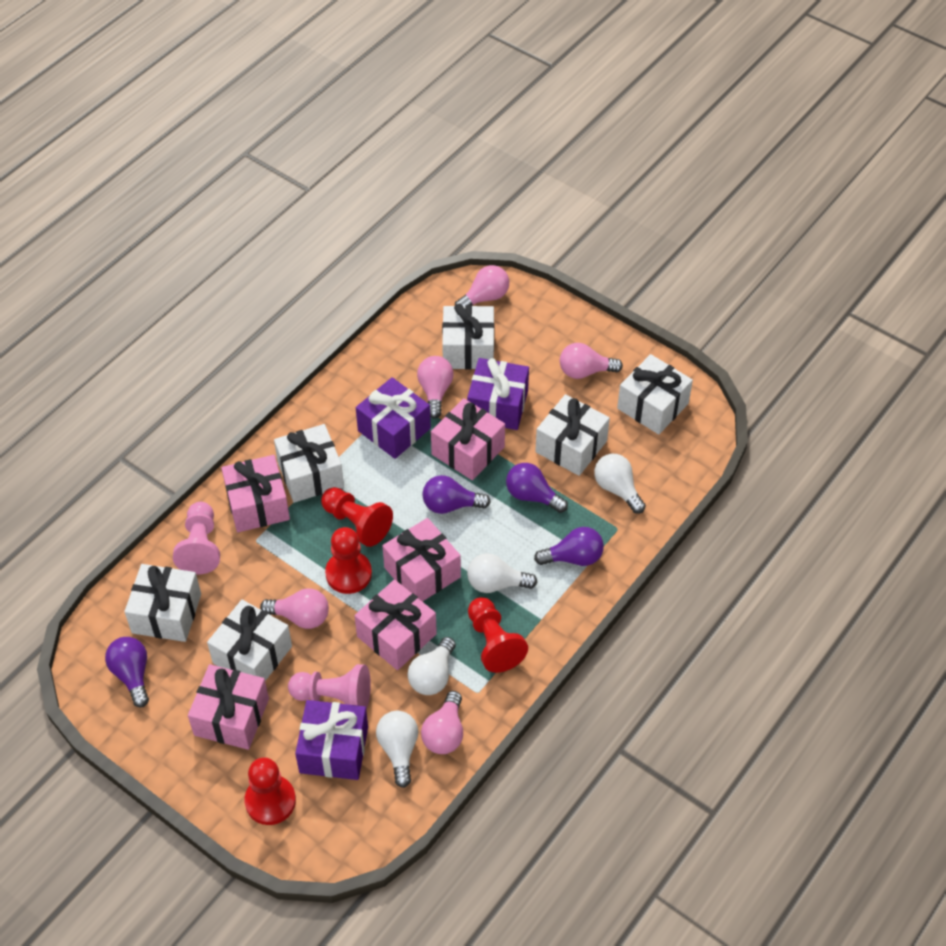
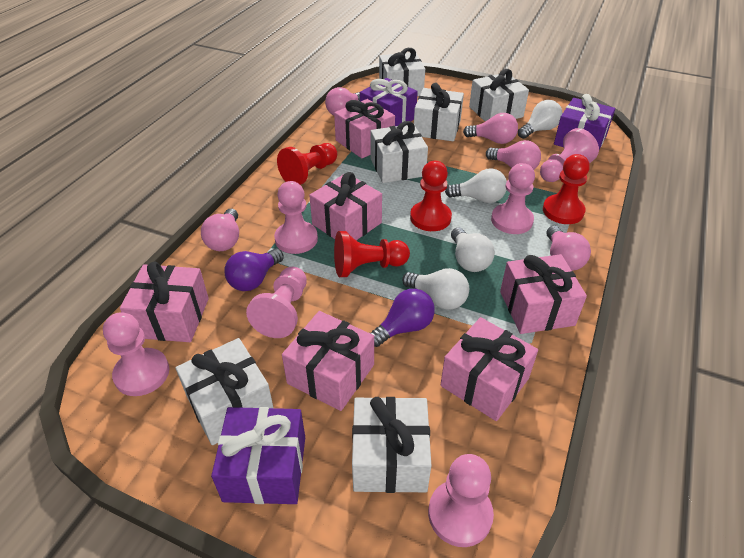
pink gift: 5 -> 6
pink pawn: 2 -> 6
purple light bulb: 4 -> 2

